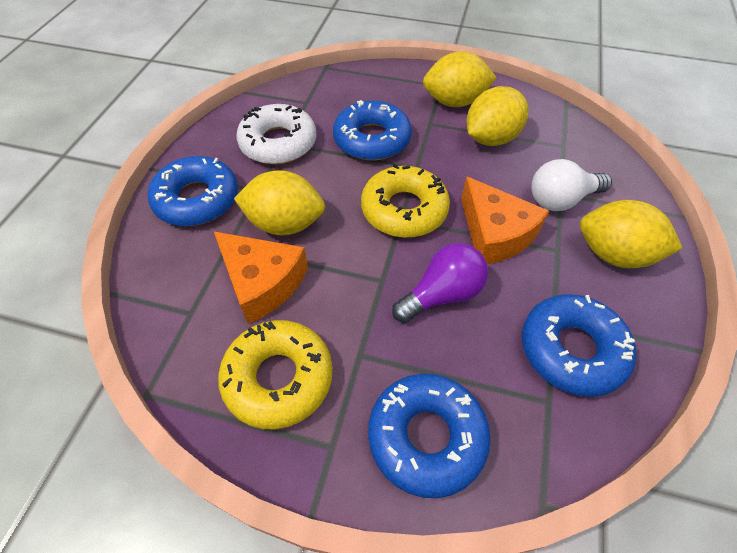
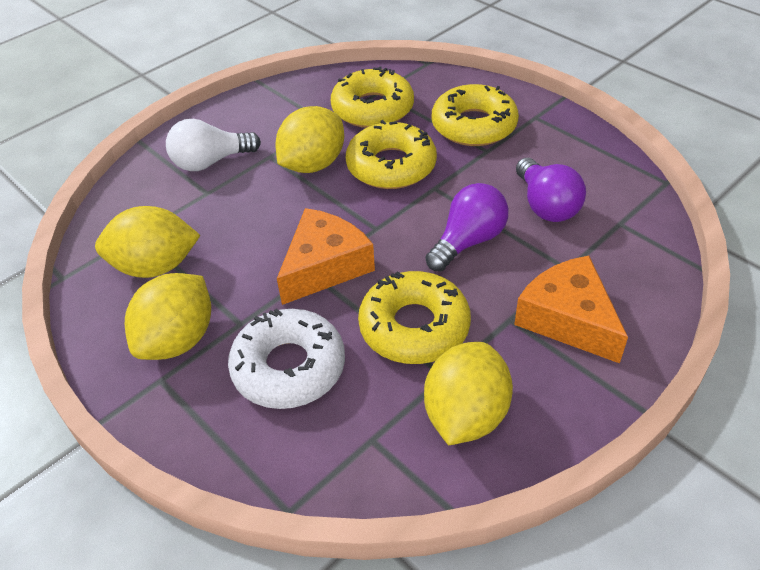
blue donut: 4 -> 0
purple light bulb: 1 -> 2
yellow donut: 2 -> 4

